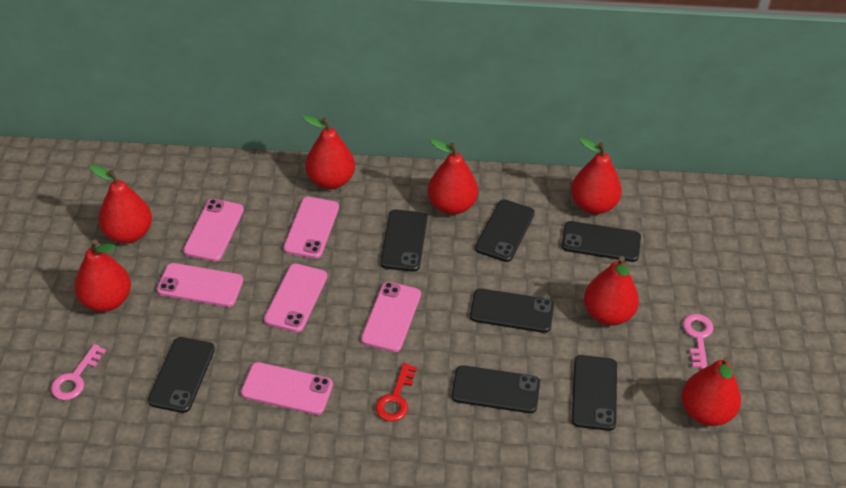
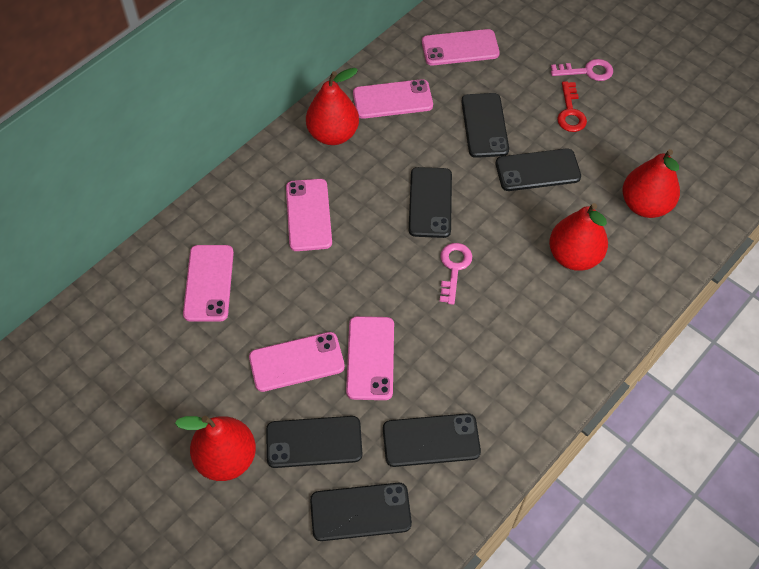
black phone: 7 -> 6
red pear: 7 -> 4

